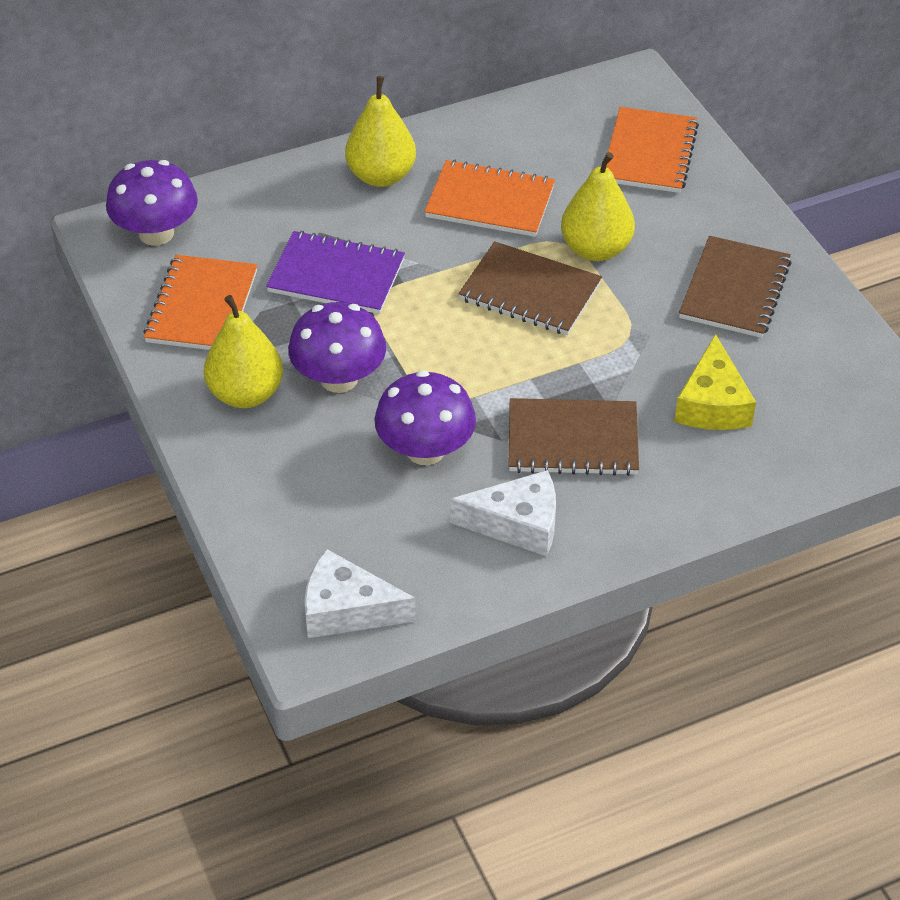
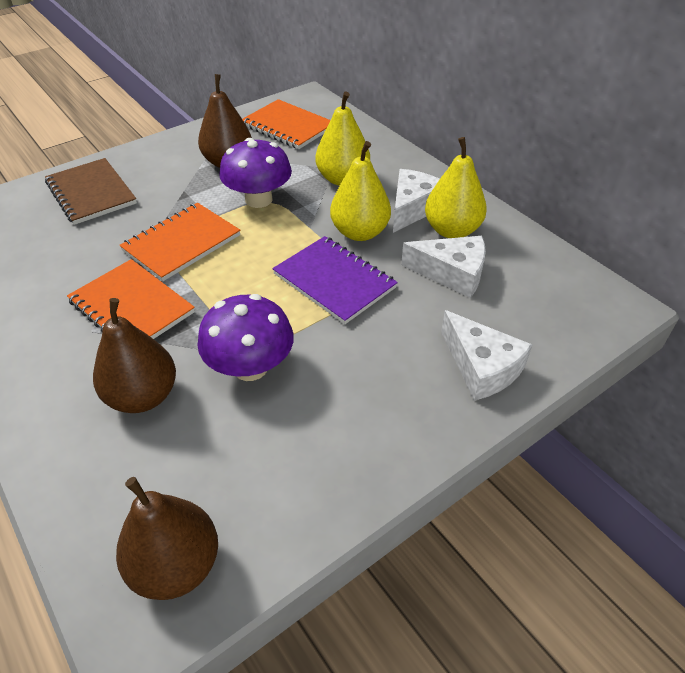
brown notebook: 3 -> 1
brown pear: 0 -> 3
purple mushroom: 3 -> 2
white cheese: 2 -> 3
yellow cheese: 1 -> 0

